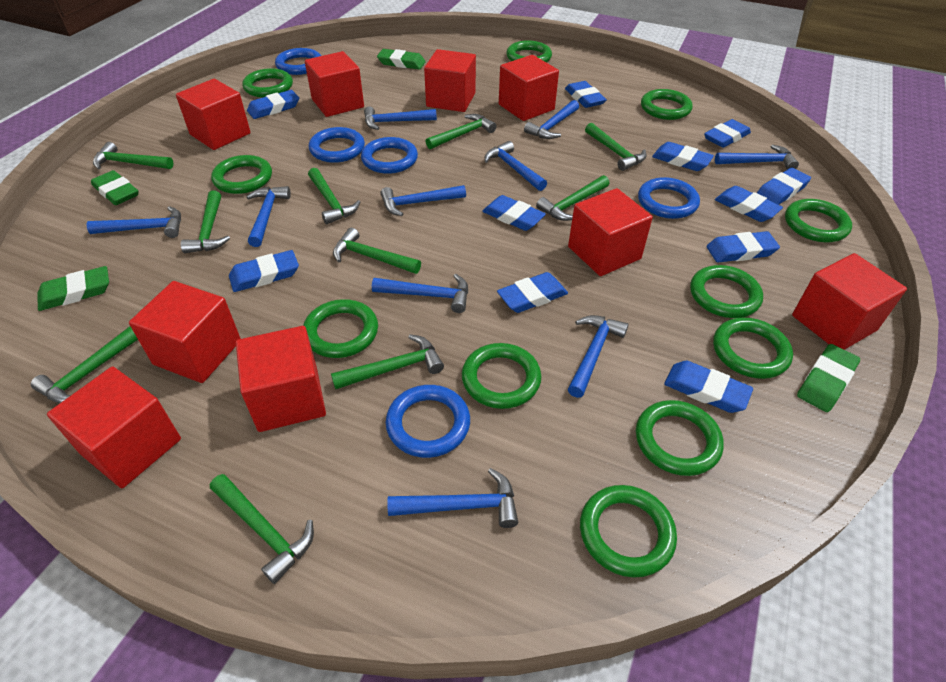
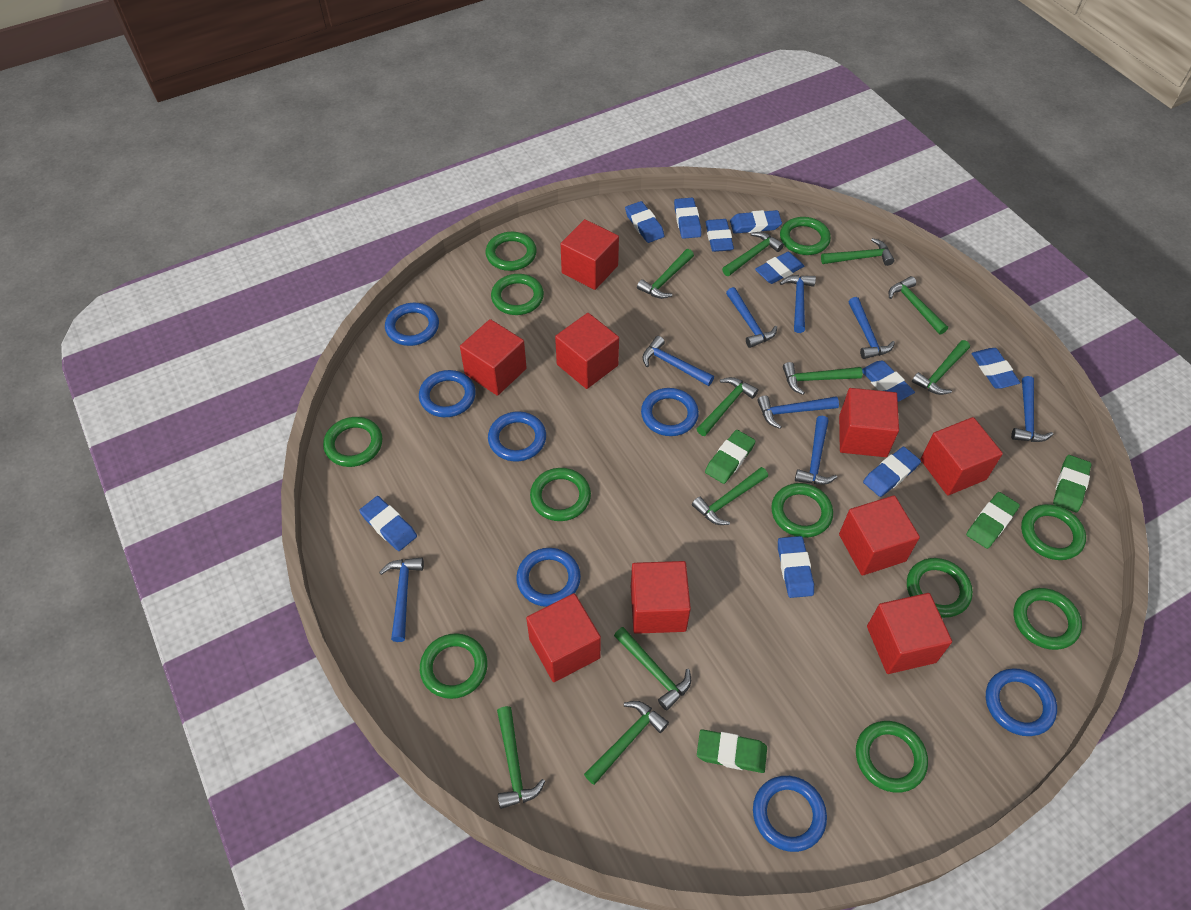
blue eraser: 11 -> 10
blue hammer: 10 -> 8
blue ring: 5 -> 7
green hammer: 10 -> 11

